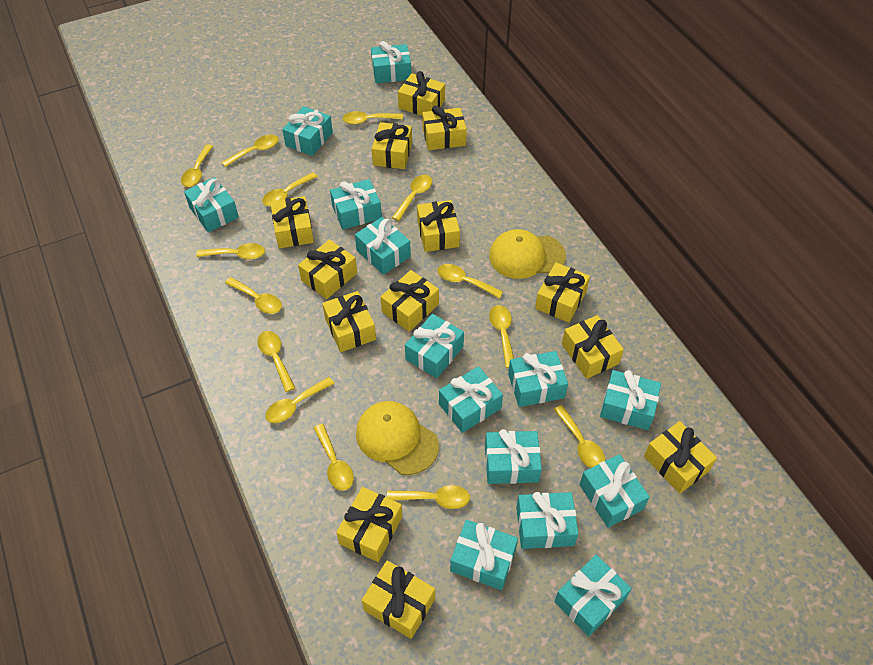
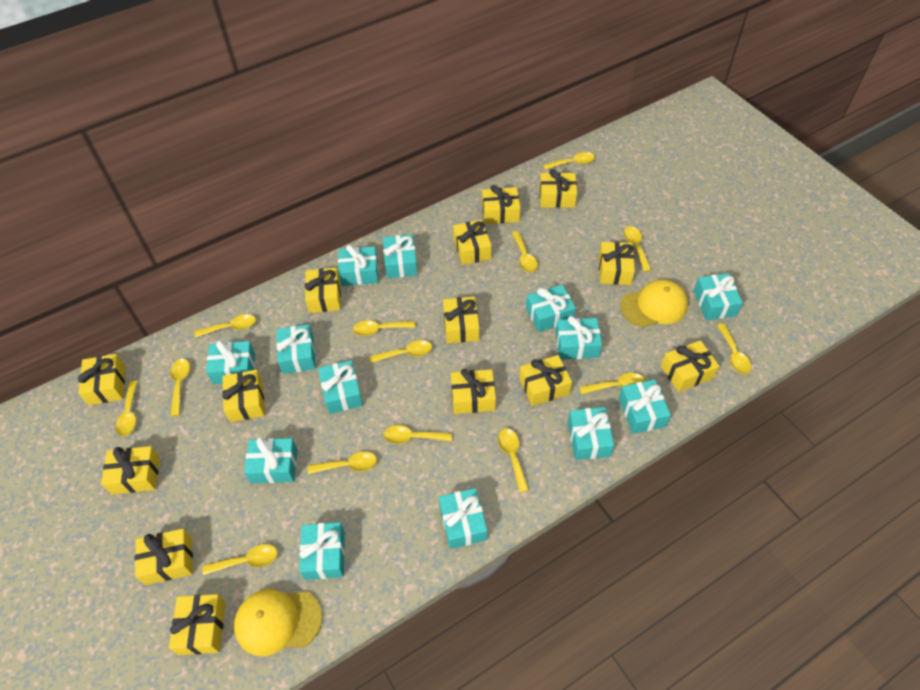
turquoise gift: 14 -> 13
yellow gift: 13 -> 14

